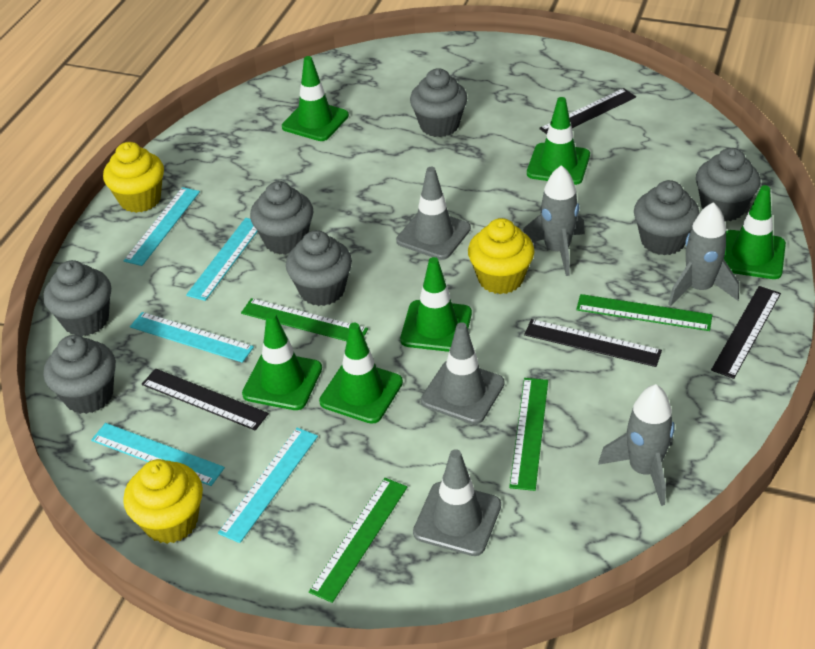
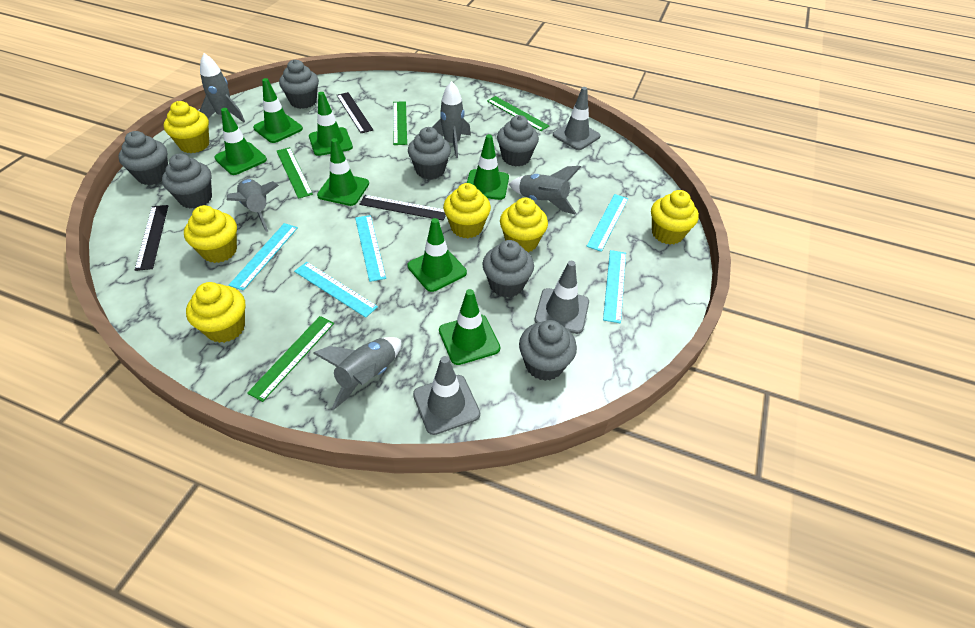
black ruler: 4 -> 3
green traffic cone: 6 -> 7
grey rocket: 3 -> 5
yellow cupcake: 3 -> 6

